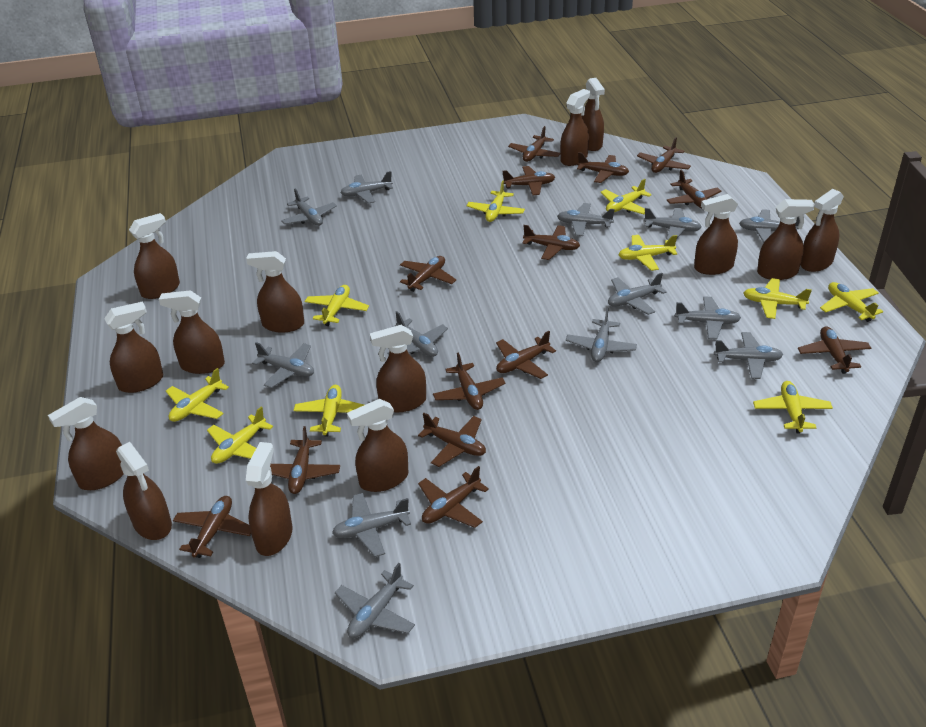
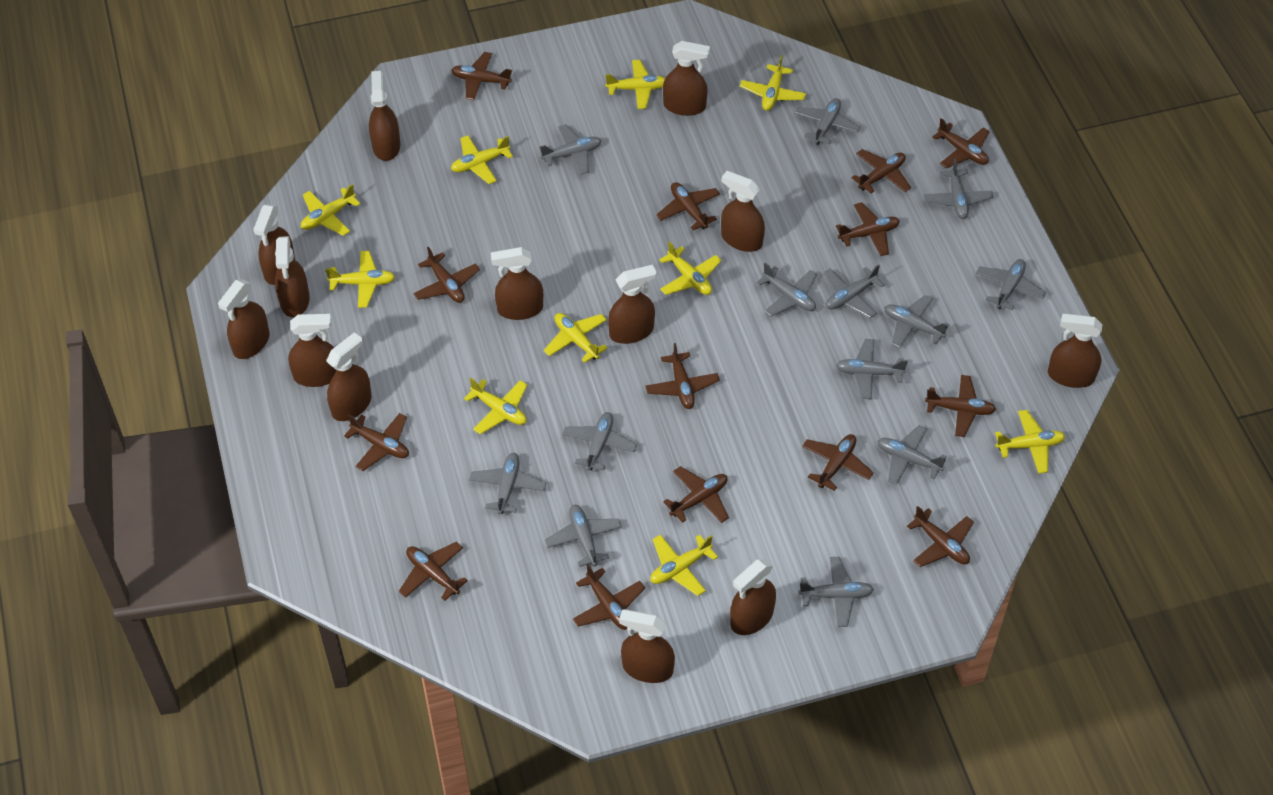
brown spray bottle: 14 -> 13

